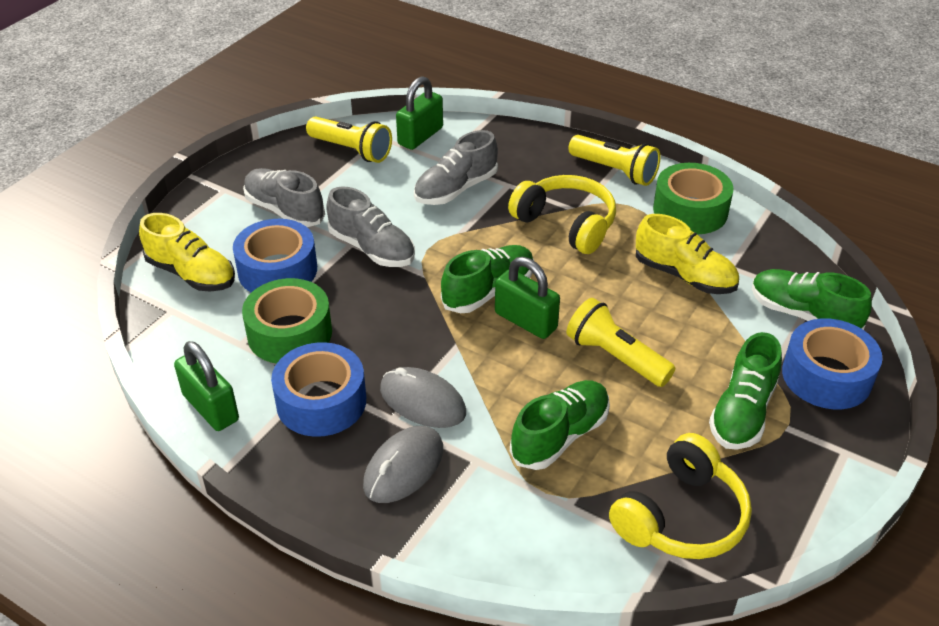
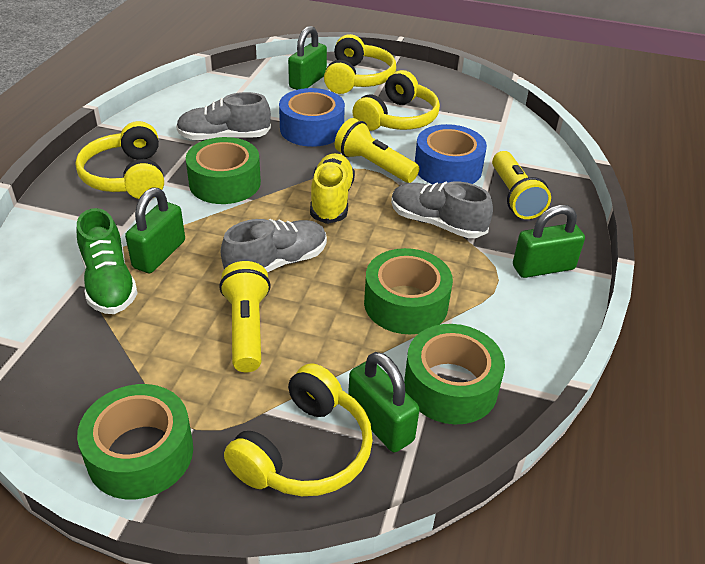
blue tape: 3 -> 2
green padlock: 3 -> 4
green shoe: 4 -> 1
green tape: 2 -> 4
grey mouse: 2 -> 0
yellow headphones: 2 -> 4
yellow shoe: 2 -> 1

